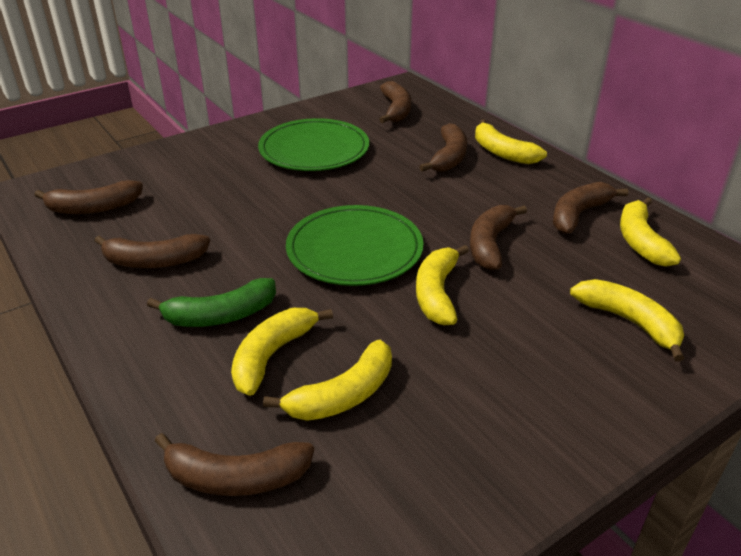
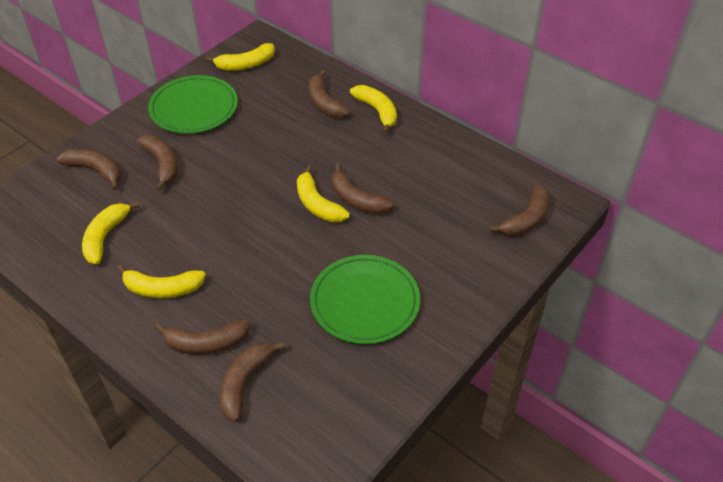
green banana: 1 -> 0
yellow banana: 6 -> 5

